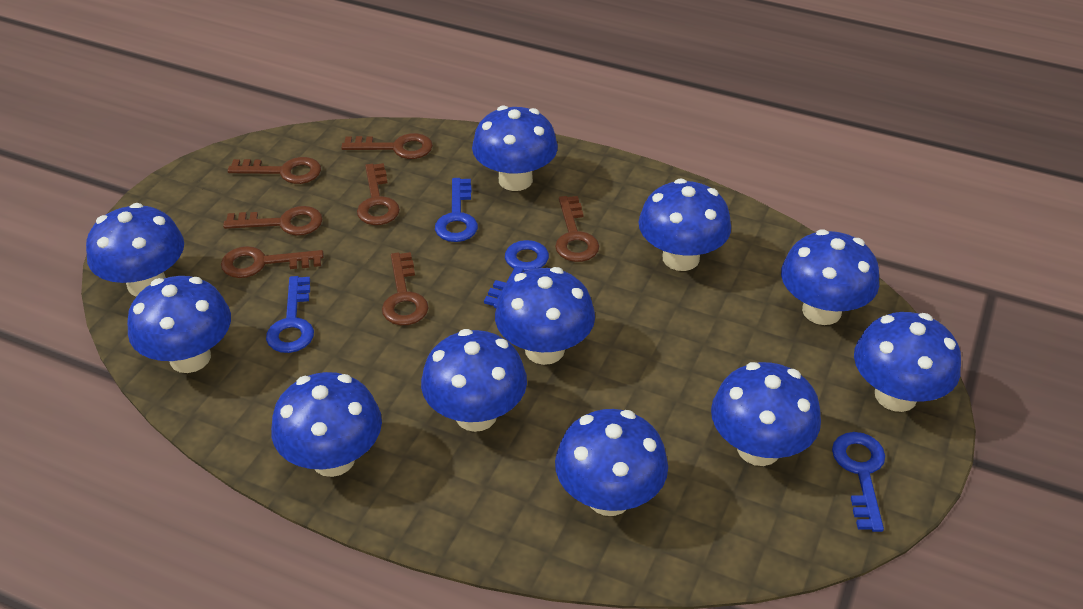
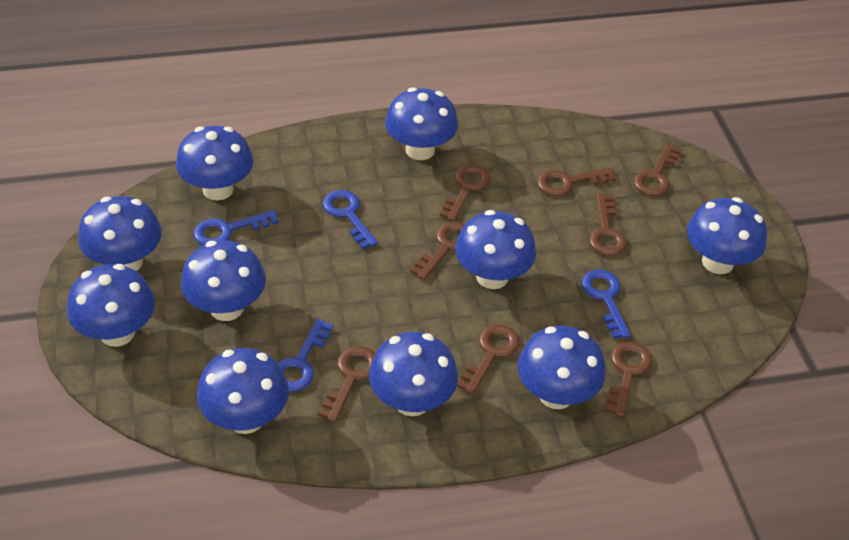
blue mushroom: 11 -> 10
brown key: 7 -> 8

